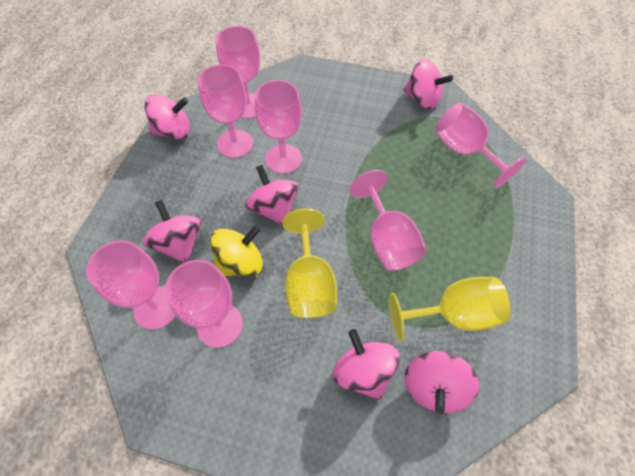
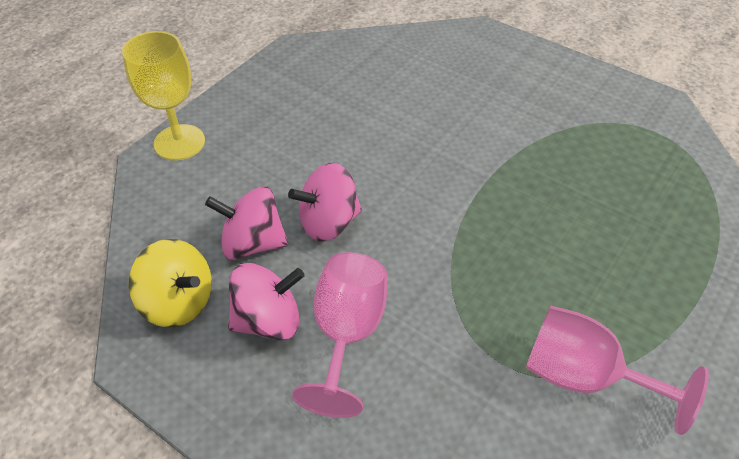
pink goblet: 7 -> 2
pink spinning top: 6 -> 3
yellow goblet: 2 -> 1

